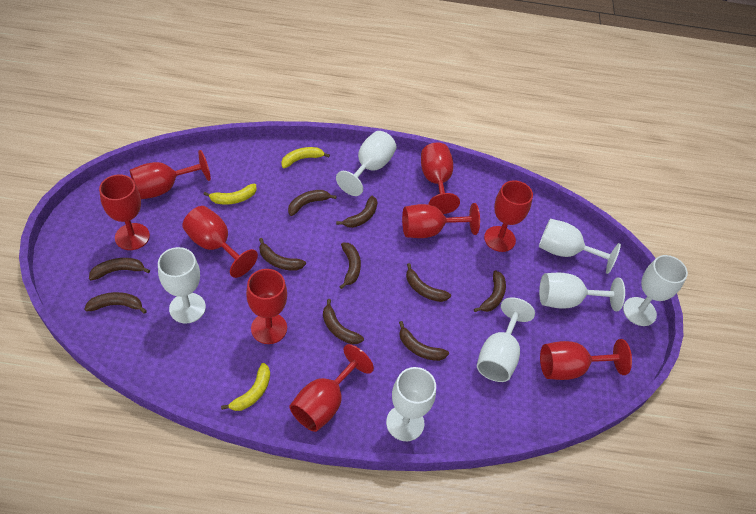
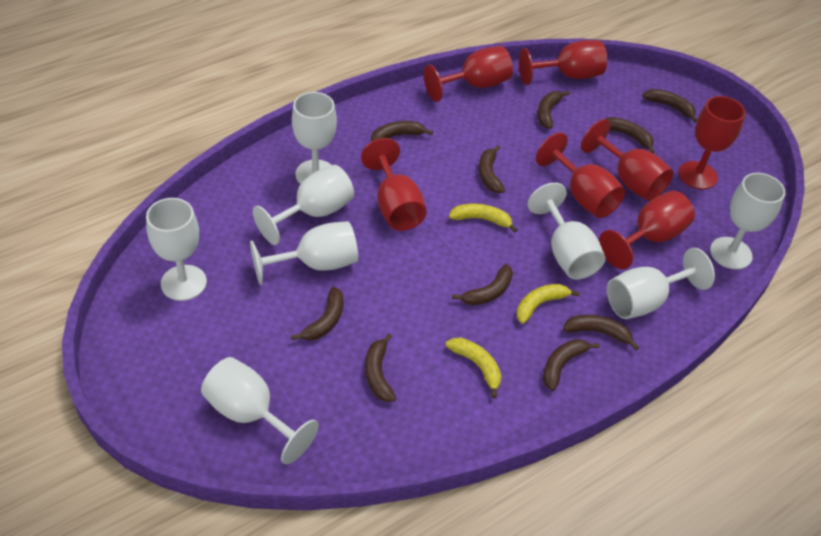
red goblet: 9 -> 7
white goblet: 7 -> 8

